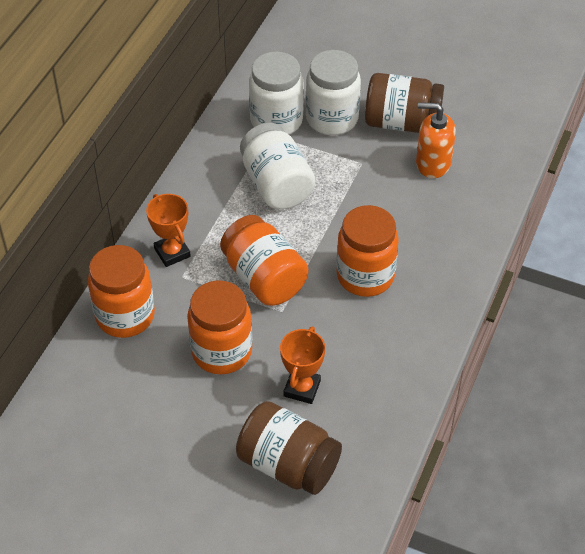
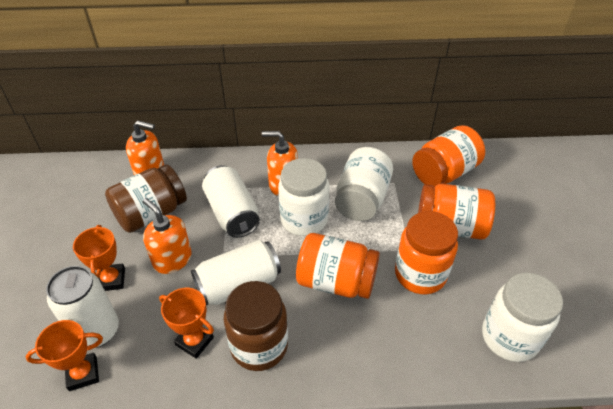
orange soap dispenser: 1 -> 3
orange trophy: 2 -> 3
white can: 0 -> 3

